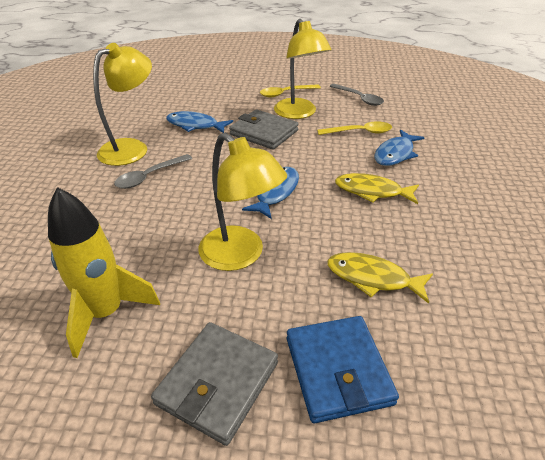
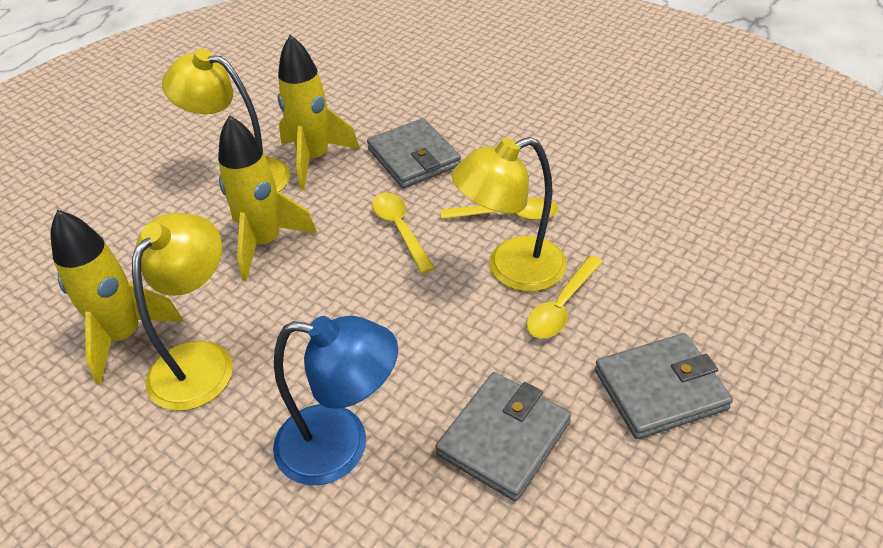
blue fish: 3 -> 0
blue lamp: 0 -> 1
blue wallet: 1 -> 0
grey spoon: 2 -> 0
grey wallet: 2 -> 3
yellow fish: 2 -> 0
yellow rocket: 1 -> 3
yellow spoon: 2 -> 3

